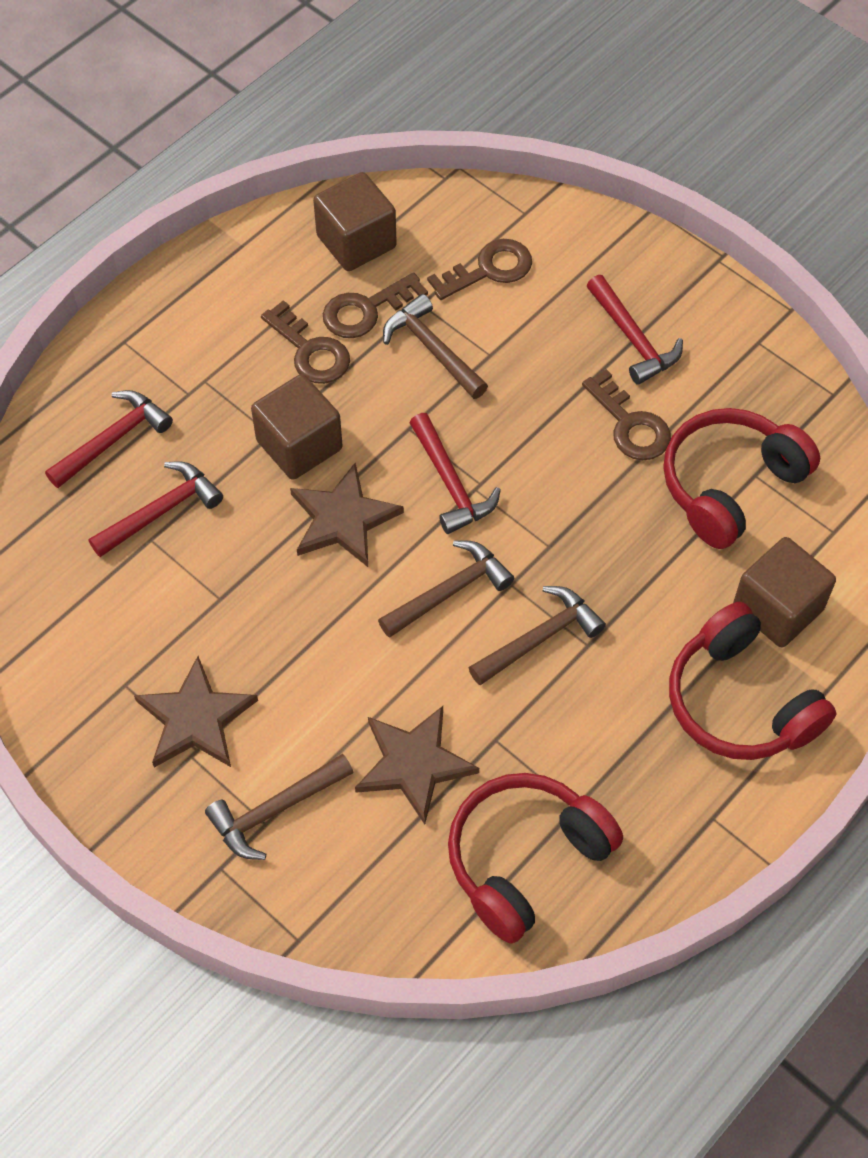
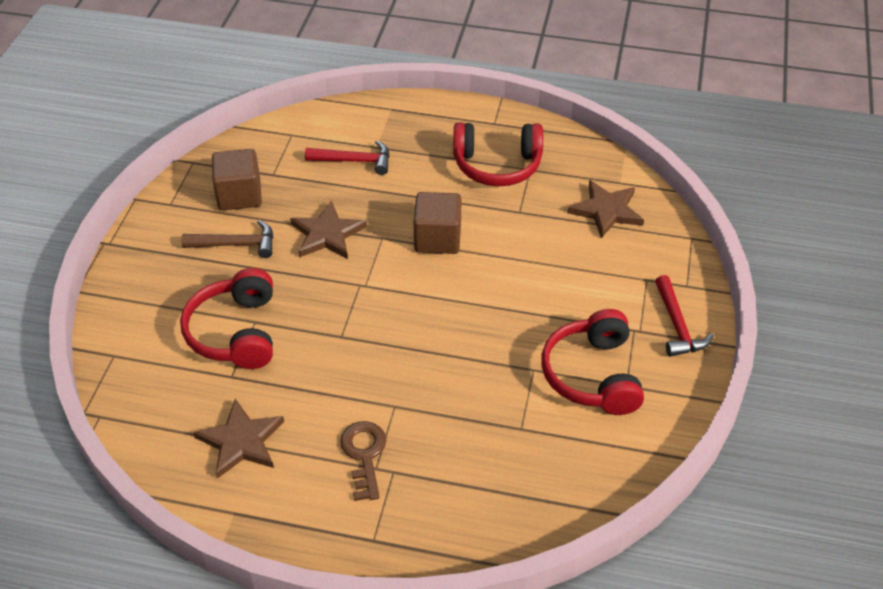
brown cube: 3 -> 2
brown hammer: 4 -> 1
brown key: 4 -> 1
red hammer: 4 -> 2

